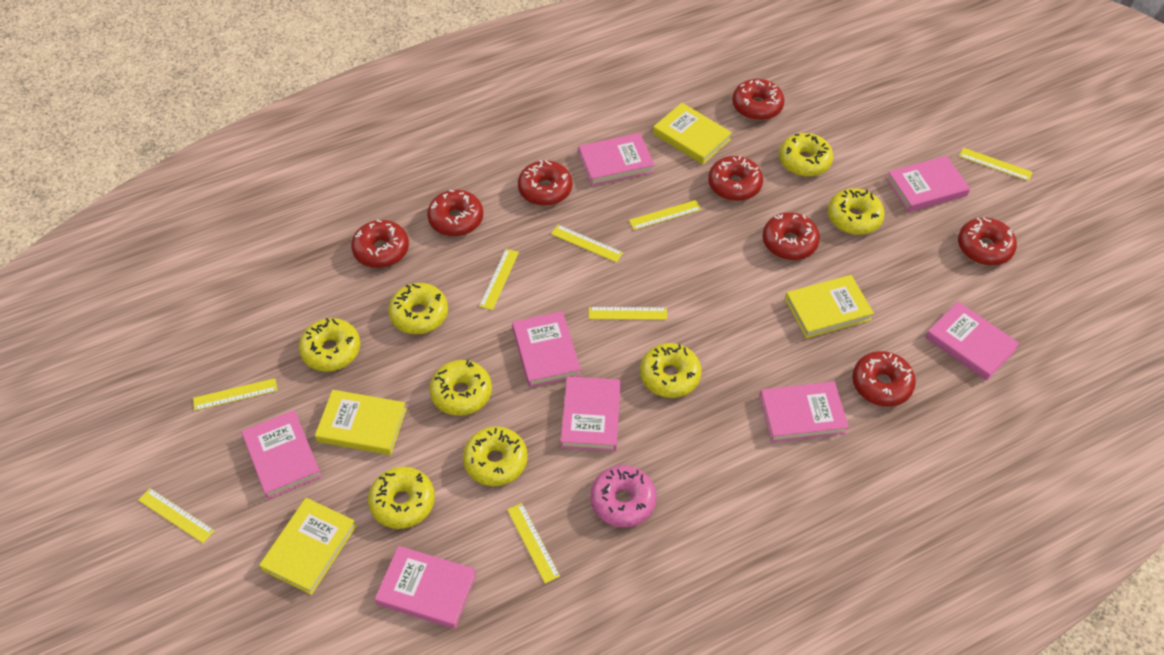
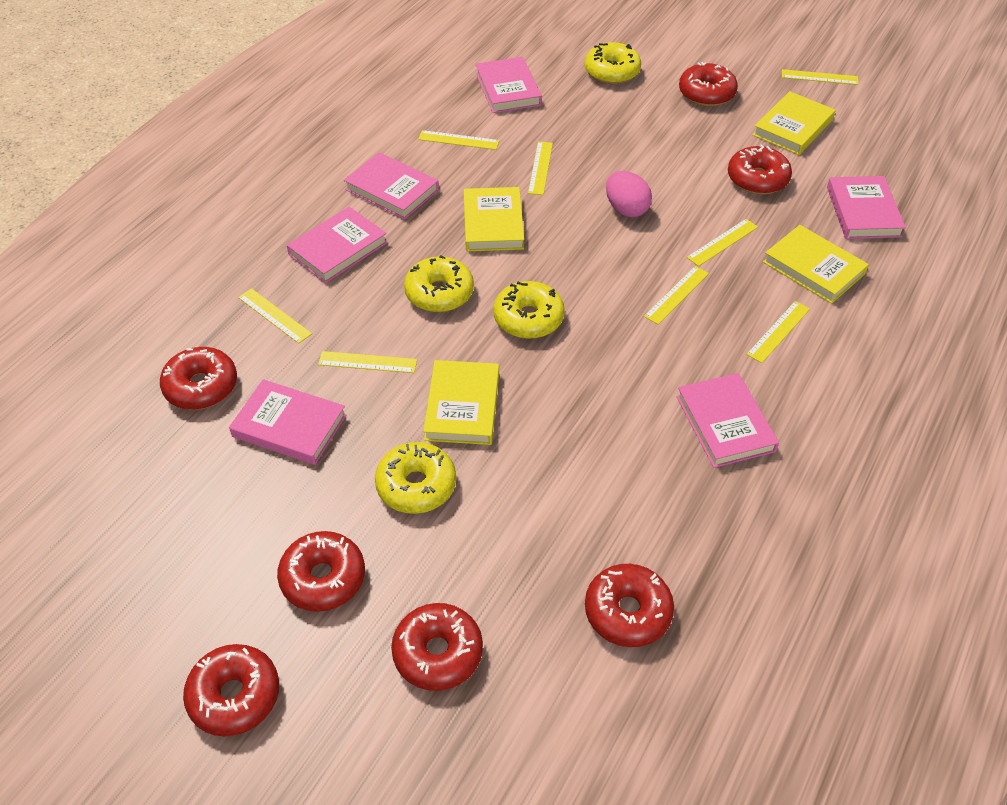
pink book: 8 -> 6
pink donut: 1 -> 0
pink egg: 0 -> 1
red donut: 8 -> 7
yellow donut: 8 -> 4

